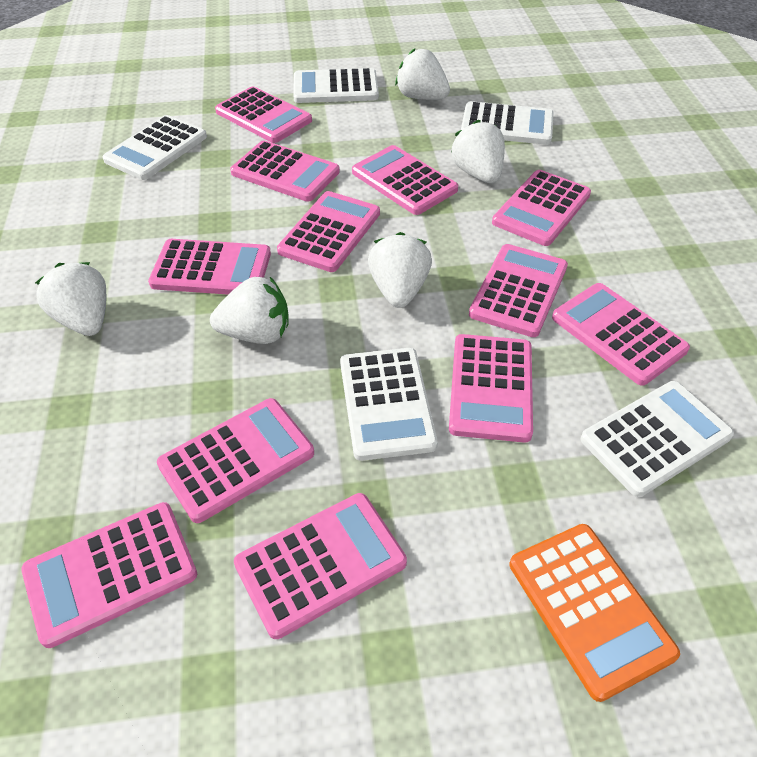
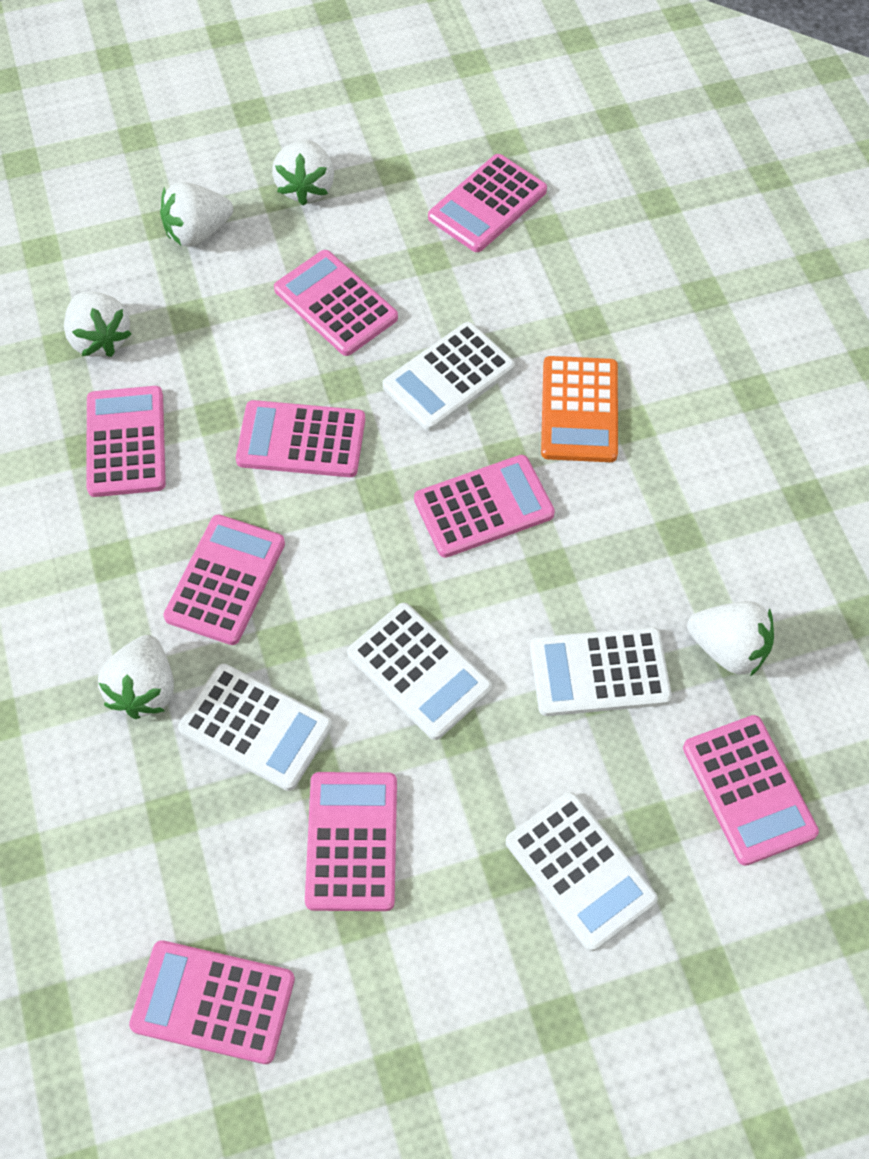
pink calculator: 12 -> 9

